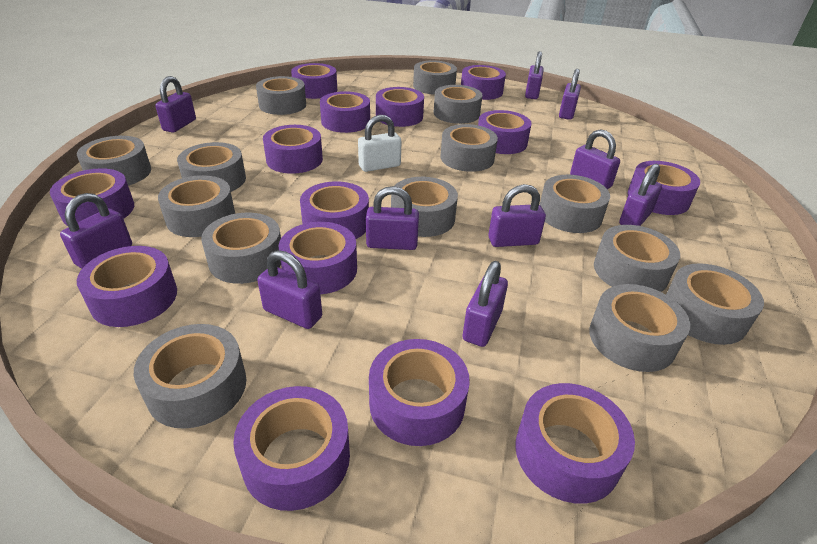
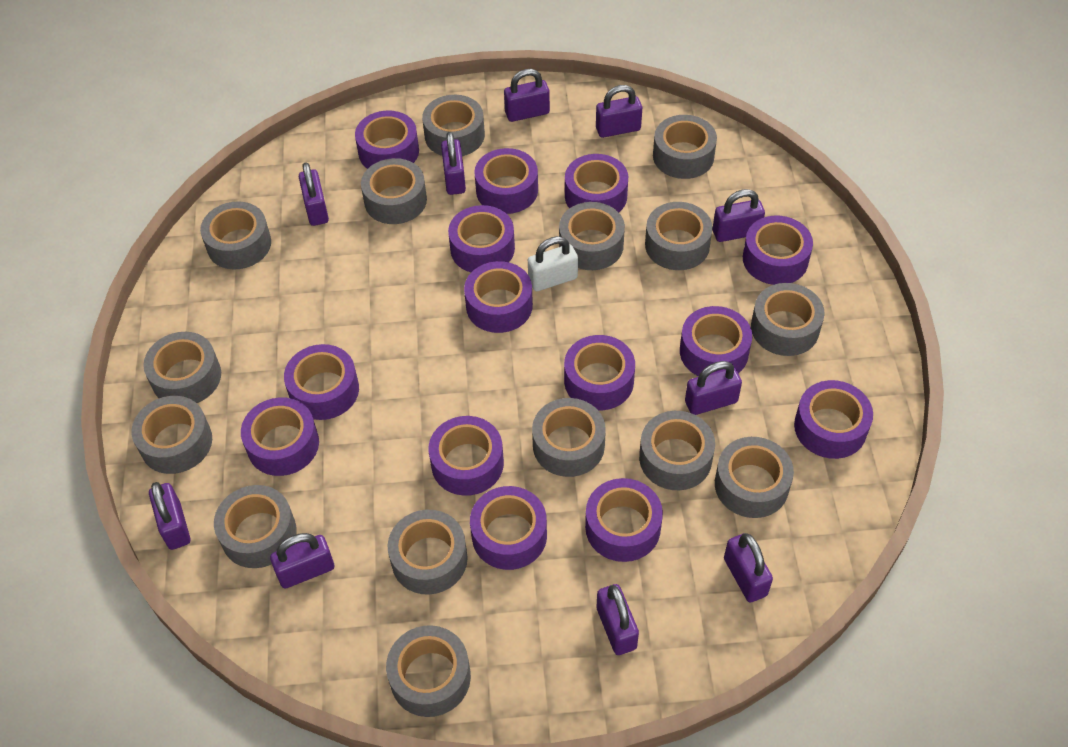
grey tape: 14 -> 15

